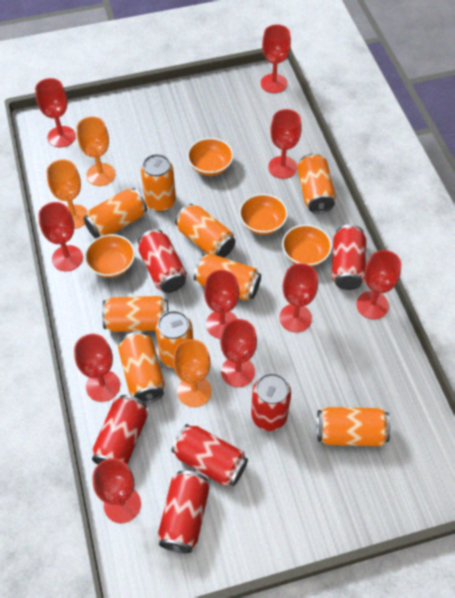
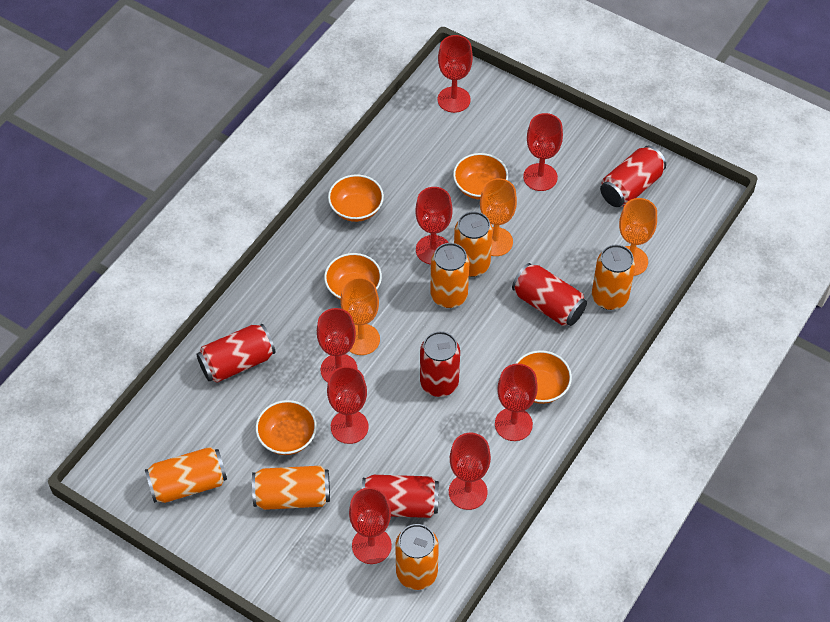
orange bowl: 4 -> 5
orange can: 9 -> 6
red can: 6 -> 5
red goblet: 10 -> 8

